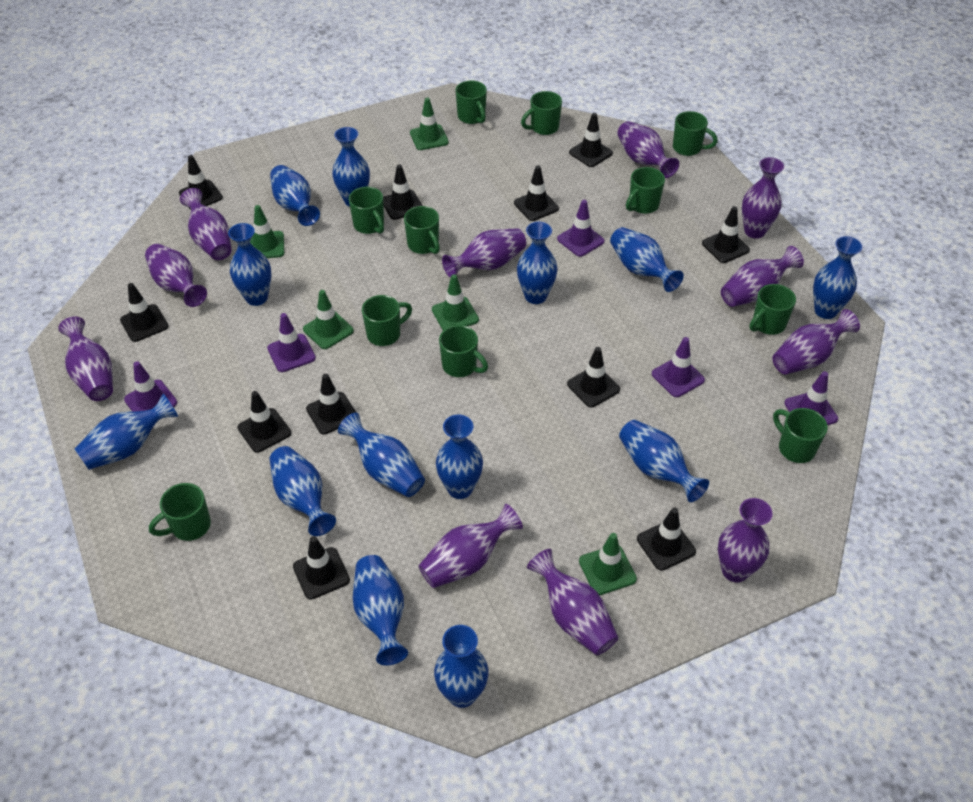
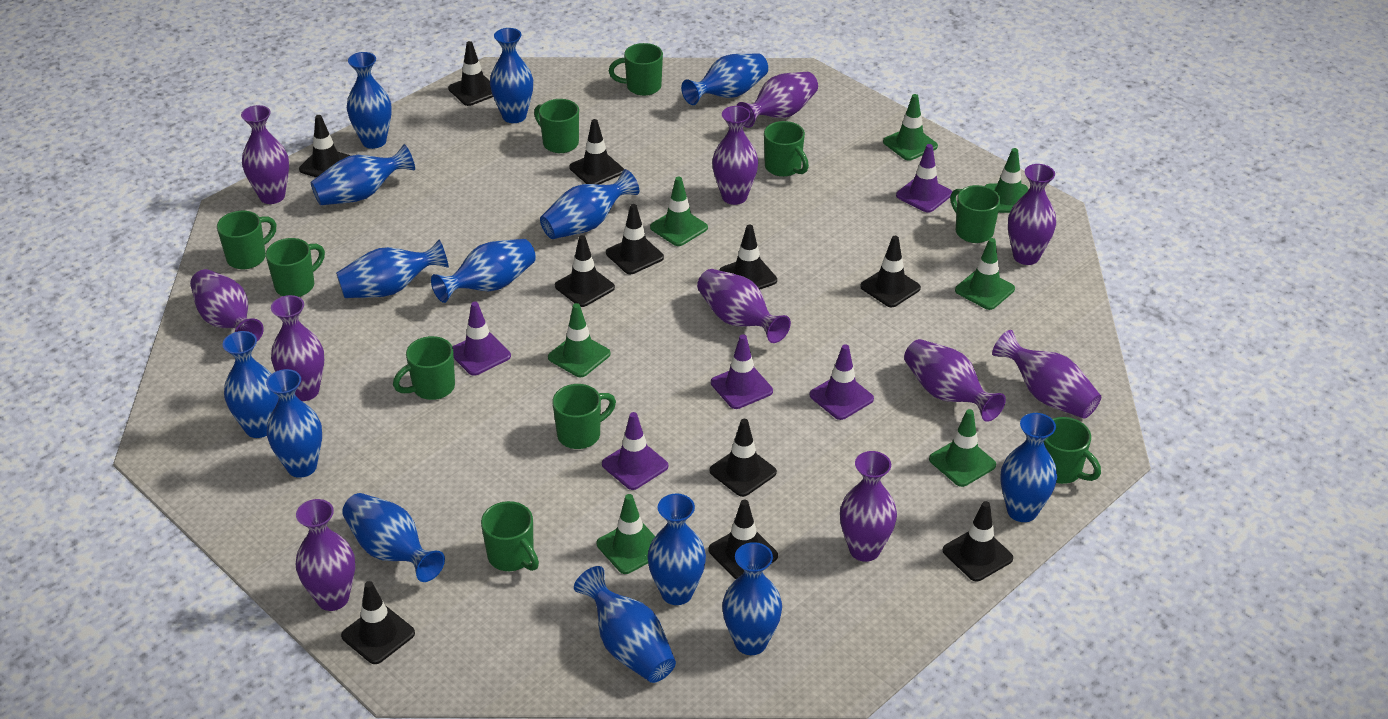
blue vase: 13 -> 14
green mug: 11 -> 10
green traffic cone: 5 -> 7

